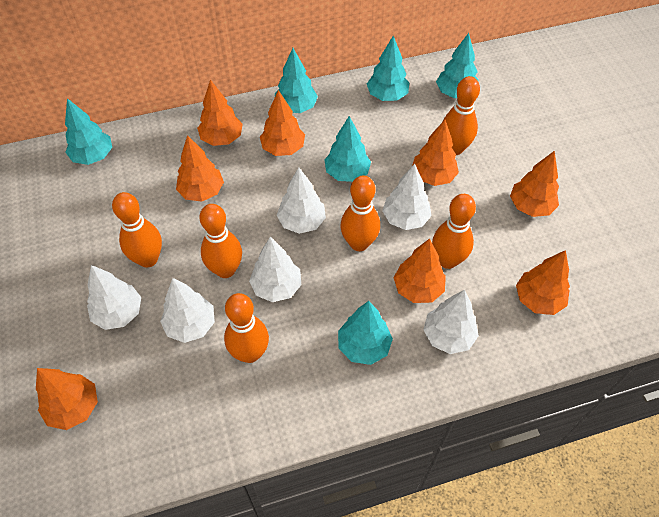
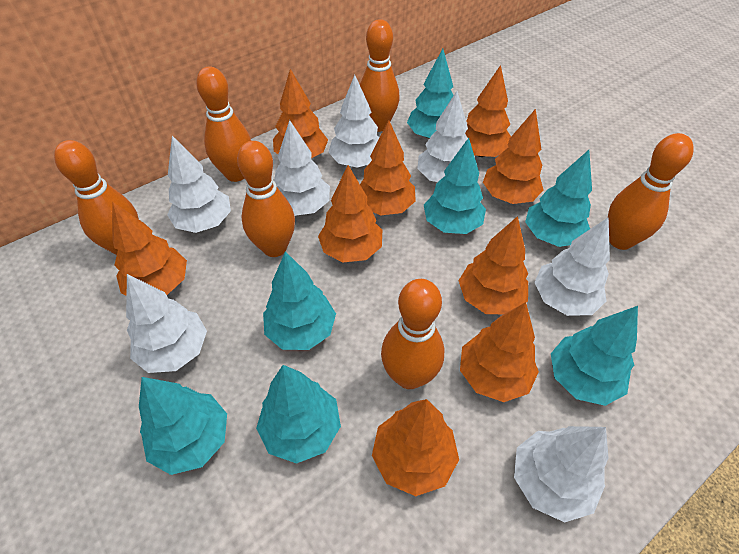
orange tree: 8 -> 9
turquoise tree: 6 -> 7
white tree: 6 -> 7

